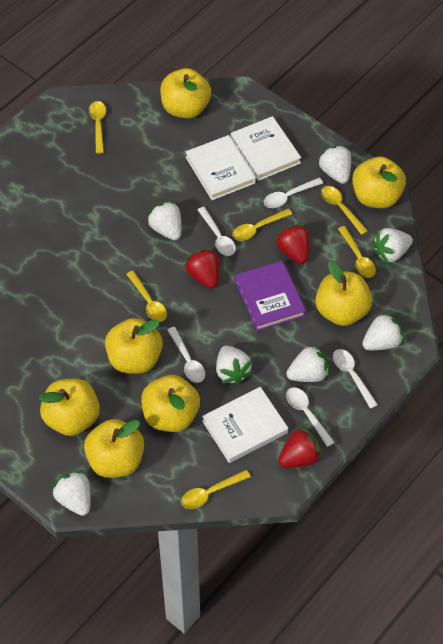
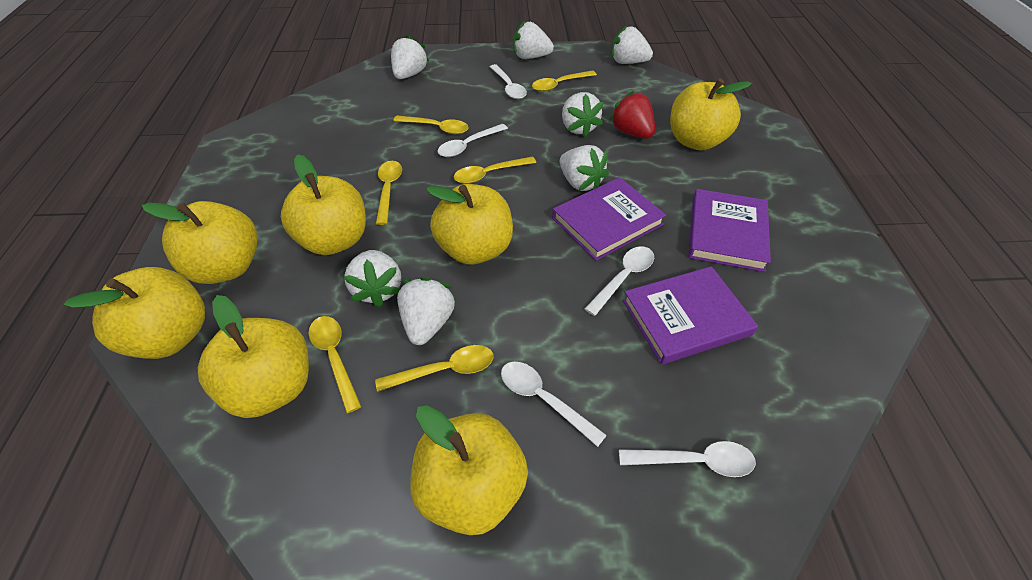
purple book: 1 -> 3
red strawberry: 3 -> 1
white book: 3 -> 0

